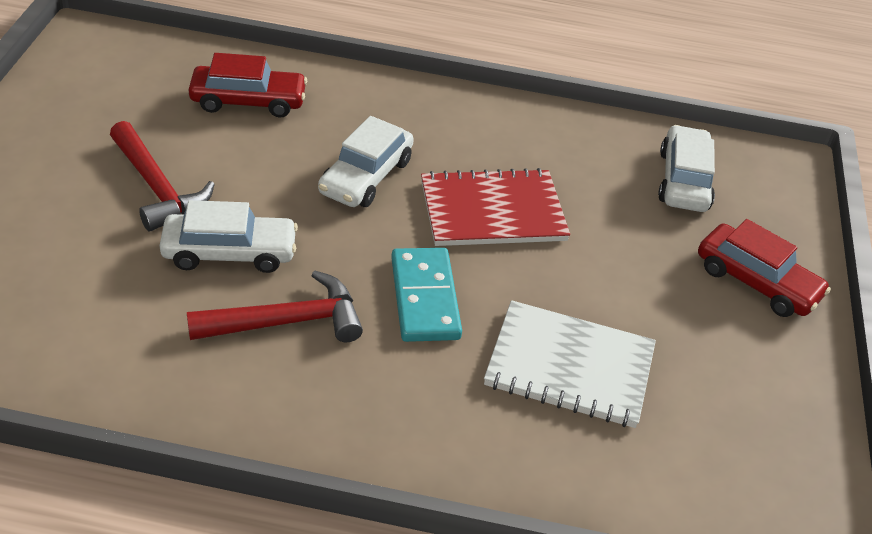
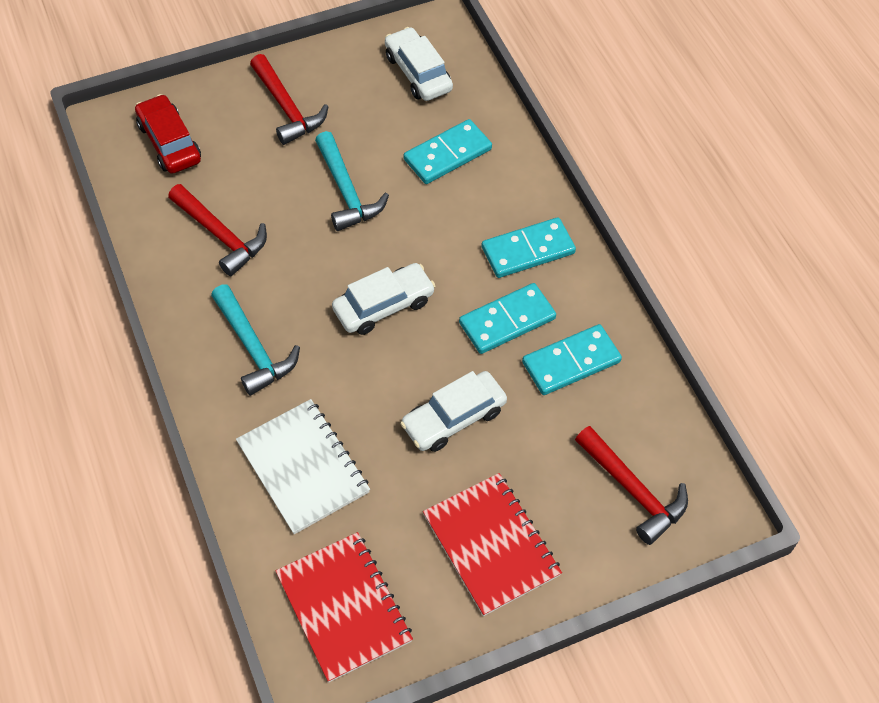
red car: 2 -> 1
red hammer: 2 -> 3
red notebook: 1 -> 2
turquoise domino: 1 -> 4
turquoise hammer: 0 -> 2

